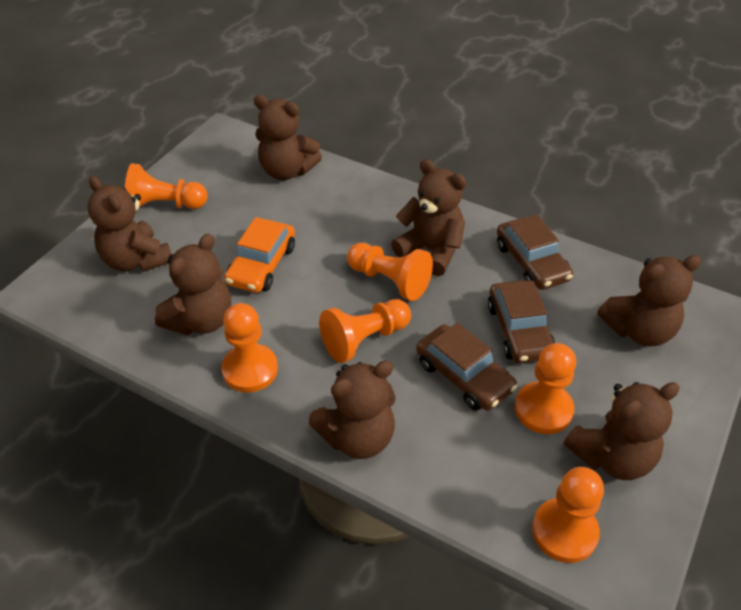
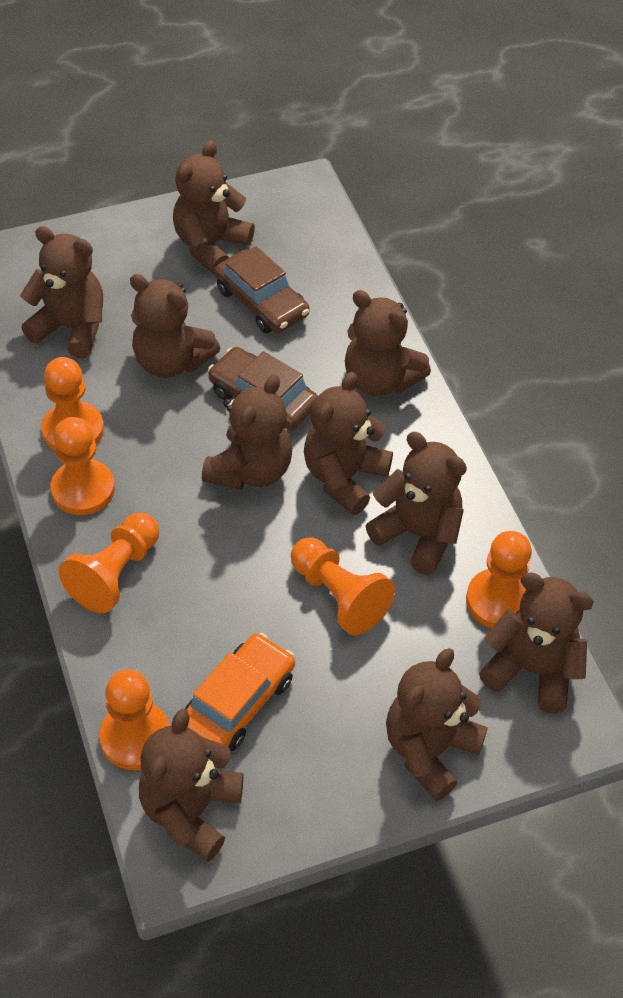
brown car: 3 -> 2
brown teddy bear: 7 -> 10

